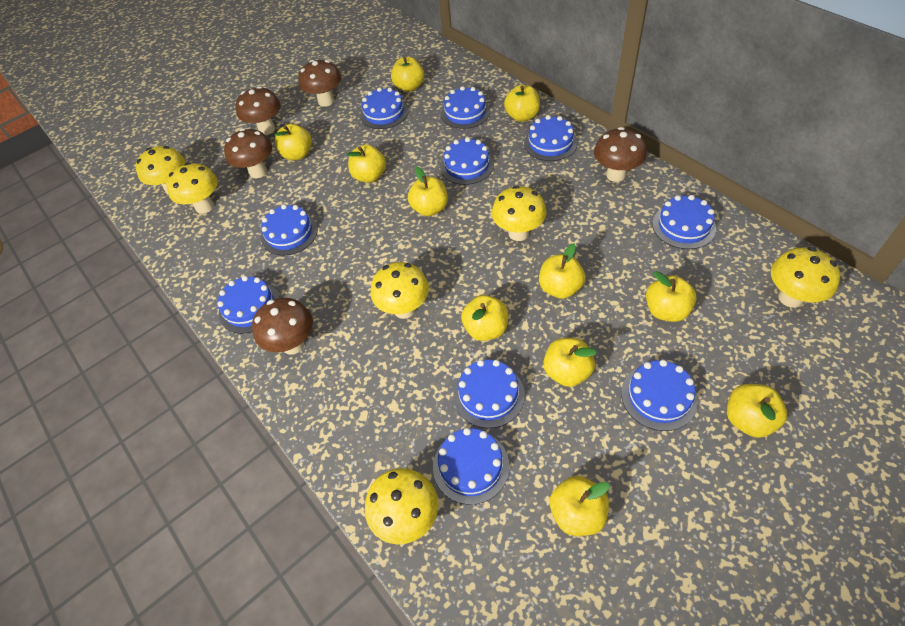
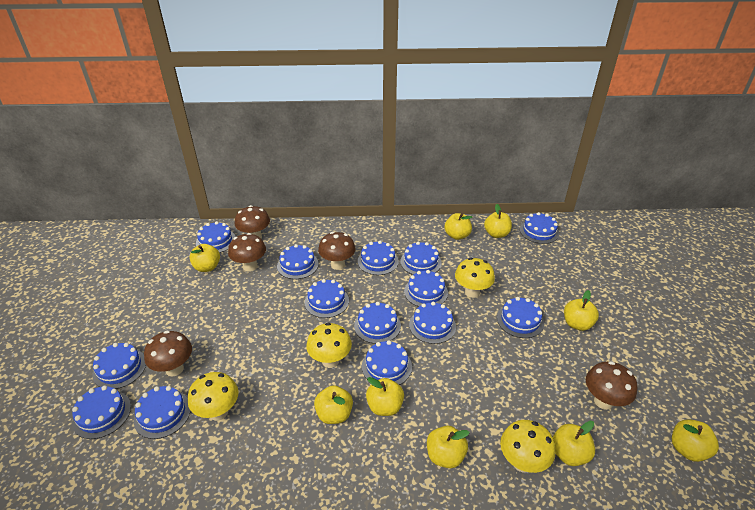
blue cake: 10 -> 14
yellow apple: 11 -> 9
yellow mushroom: 6 -> 4

